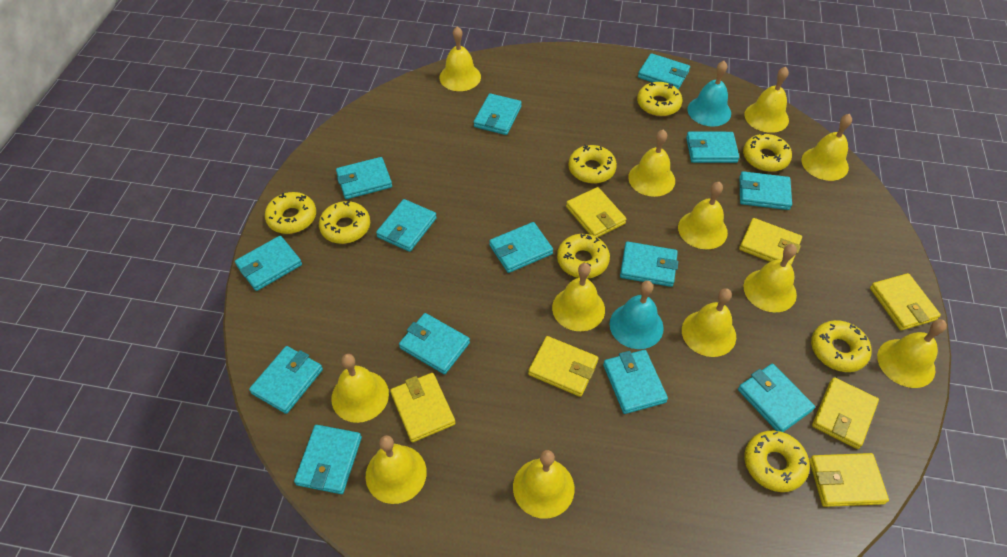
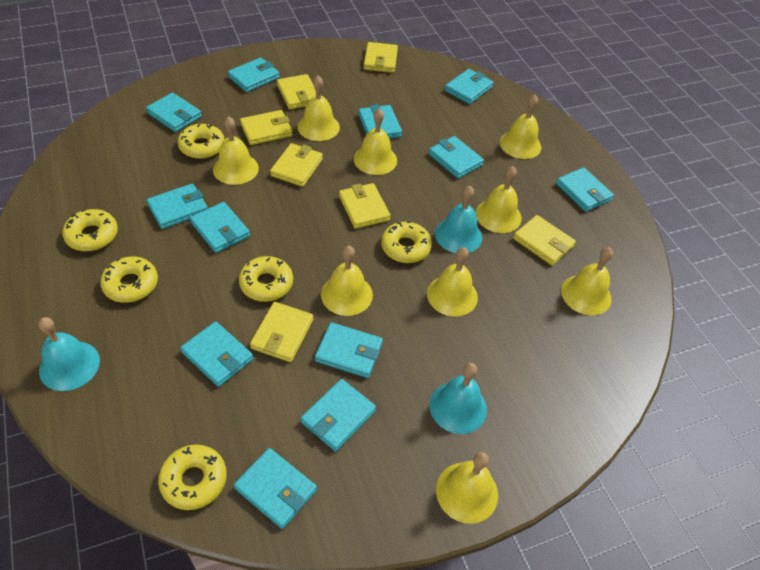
turquoise bell: 2 -> 3
turquoise wallet: 14 -> 12
yellow bell: 12 -> 9
yellow donut: 8 -> 6

